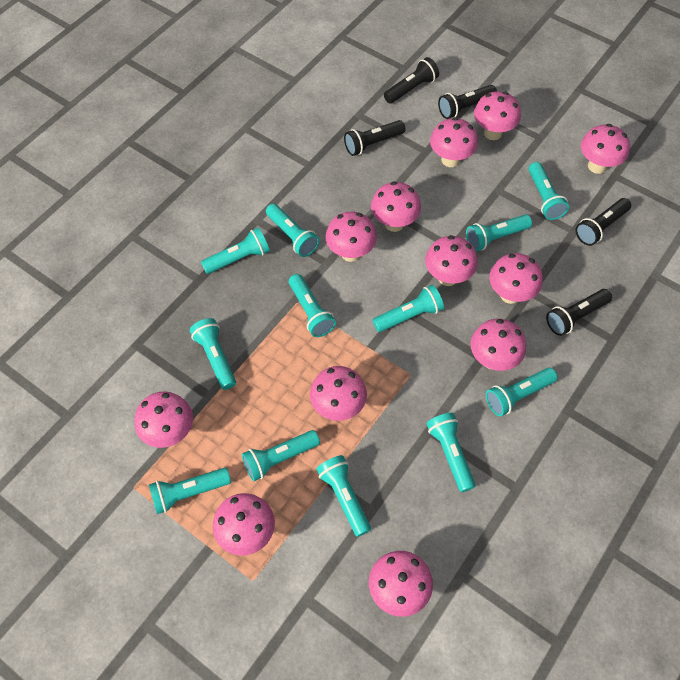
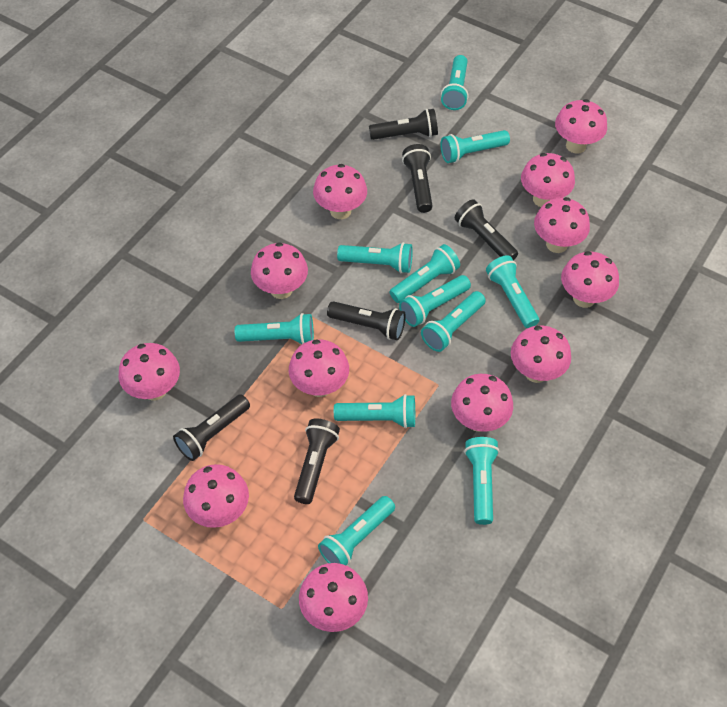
black flashlight: 5 -> 6
turquoise flashlight: 12 -> 11

